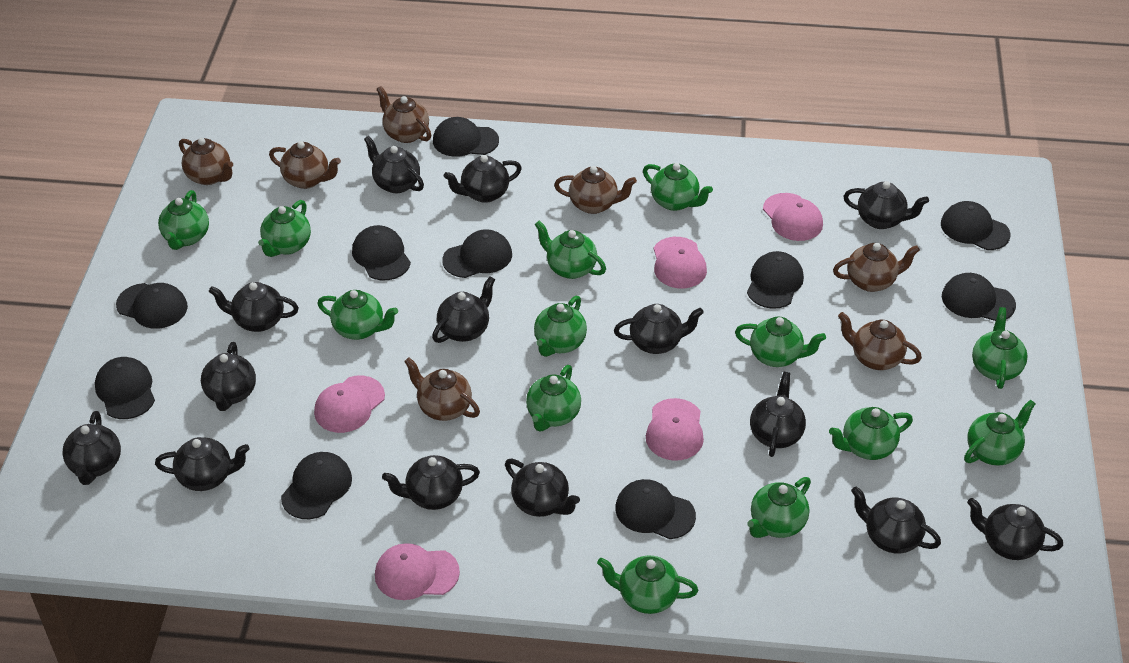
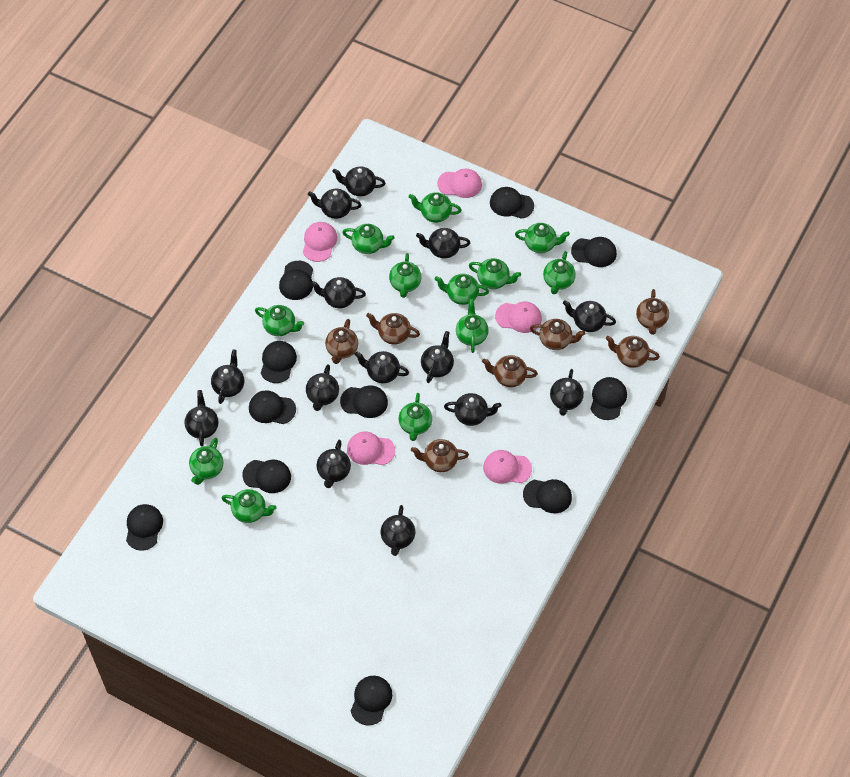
black cap: 10 -> 11
green teapot: 13 -> 12

